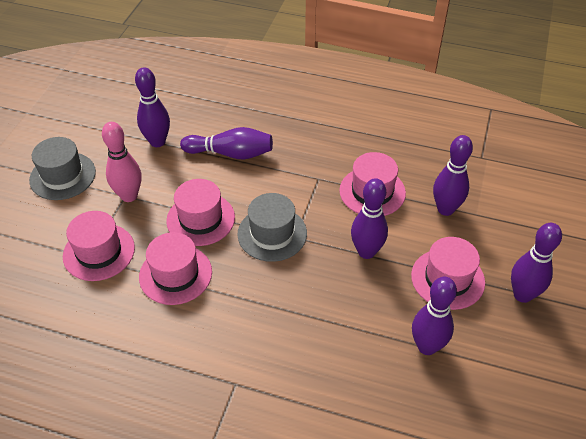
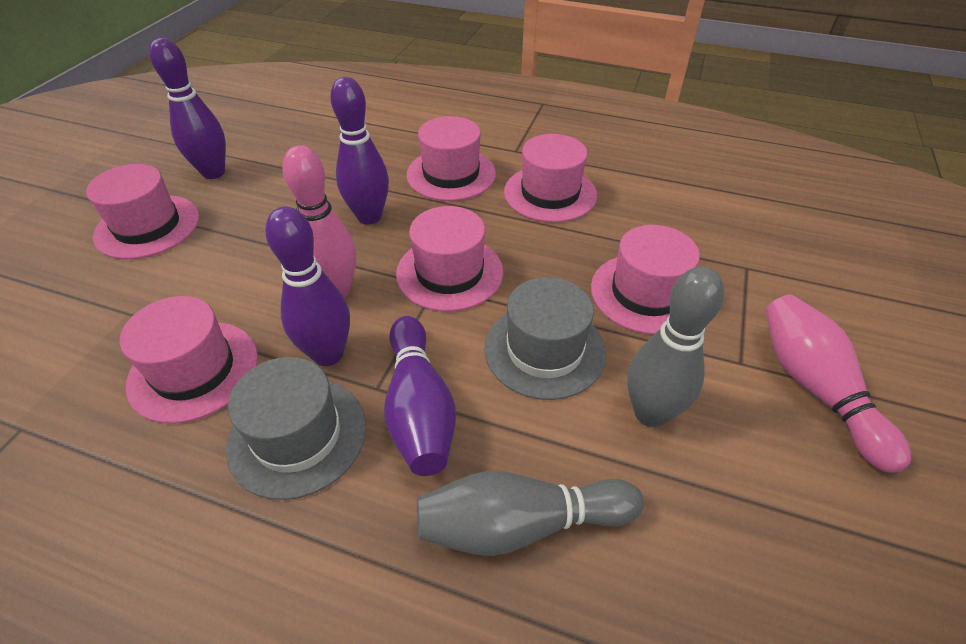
grey bowling pin: 0 -> 2
pink bowling pin: 1 -> 2
pink hat: 5 -> 6
purple bowling pin: 6 -> 4

